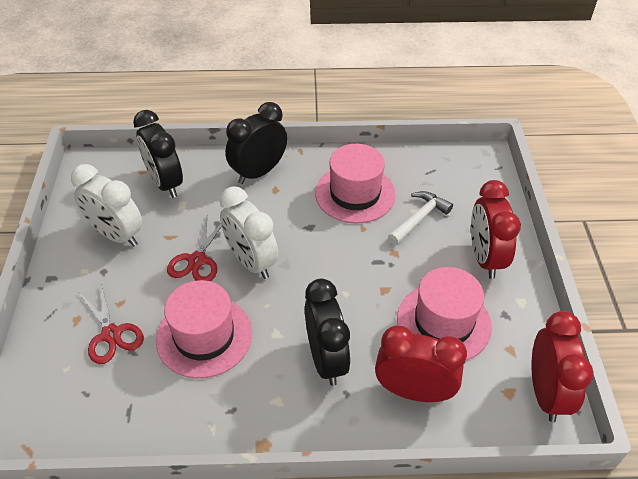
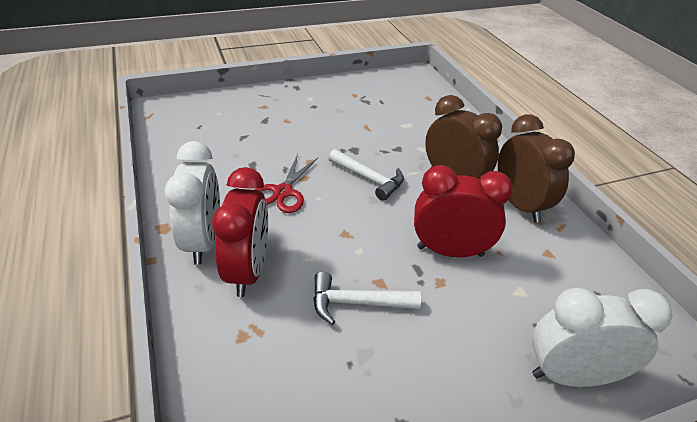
black clock: 3 -> 0
brown clock: 0 -> 2
pink hat: 3 -> 0
red clock: 3 -> 2
red scissors: 2 -> 1
white hammer: 1 -> 2

